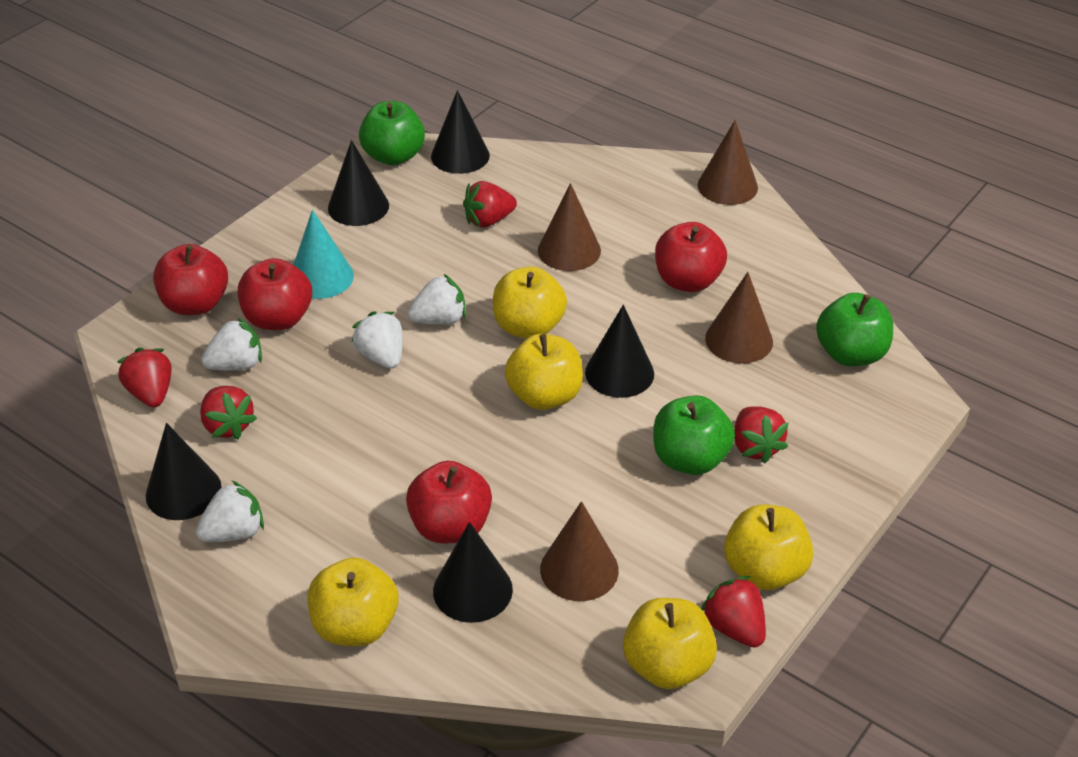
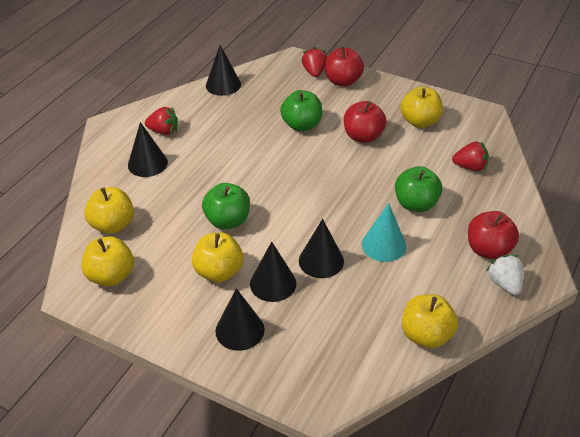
brown cone: 4 -> 0
red apple: 4 -> 3
red strawberry: 5 -> 3
white strawberry: 4 -> 1

